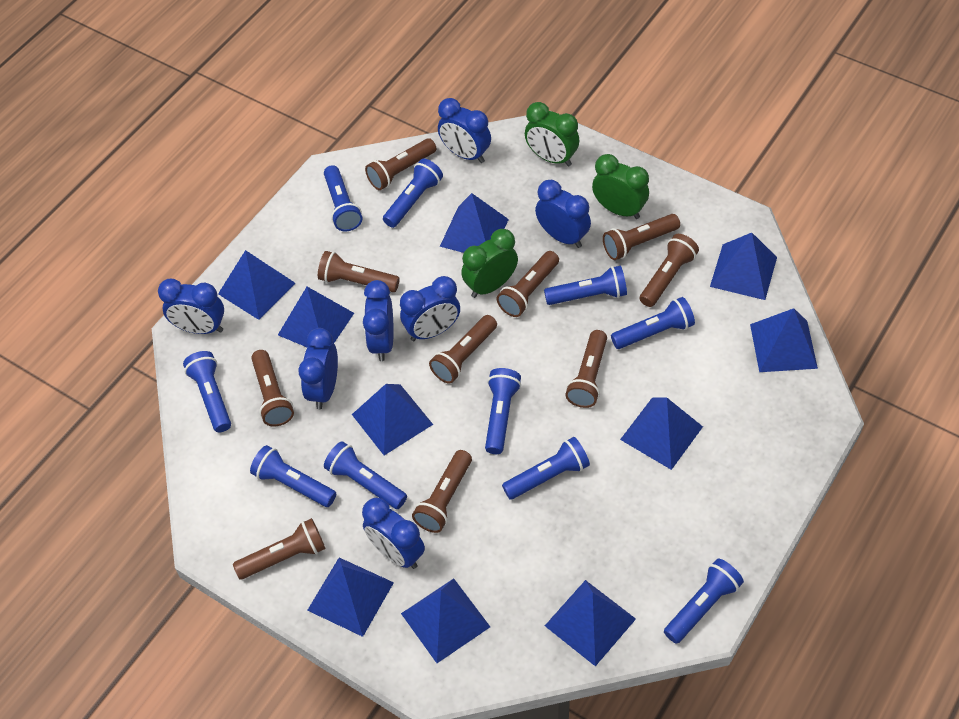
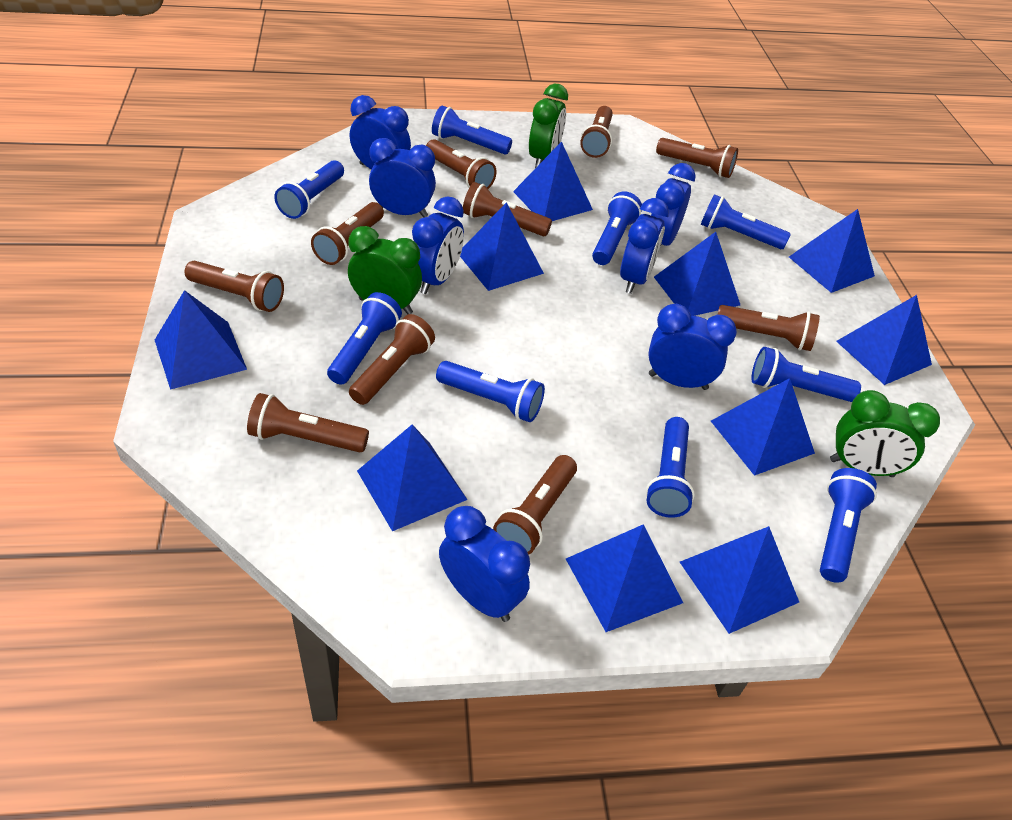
blue flashlight: 10 -> 9

